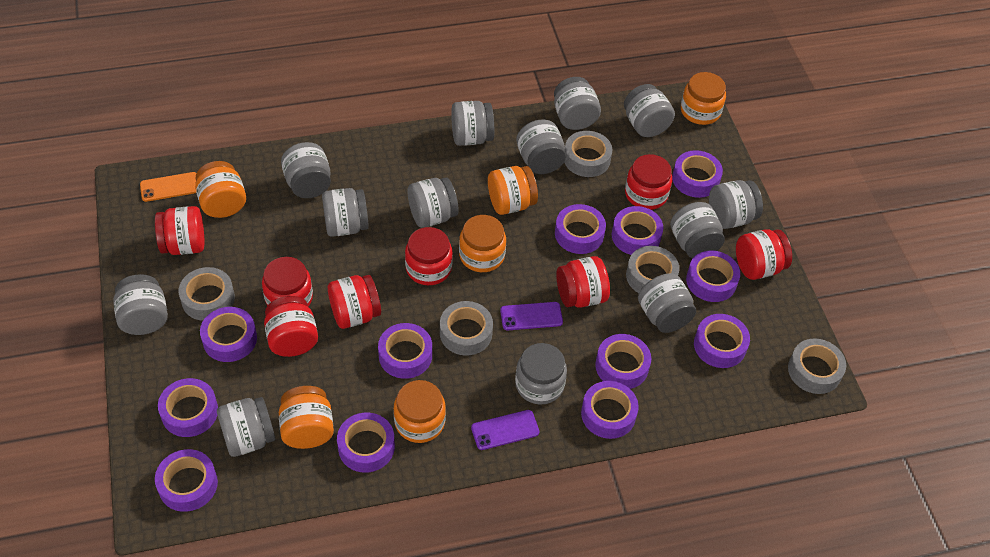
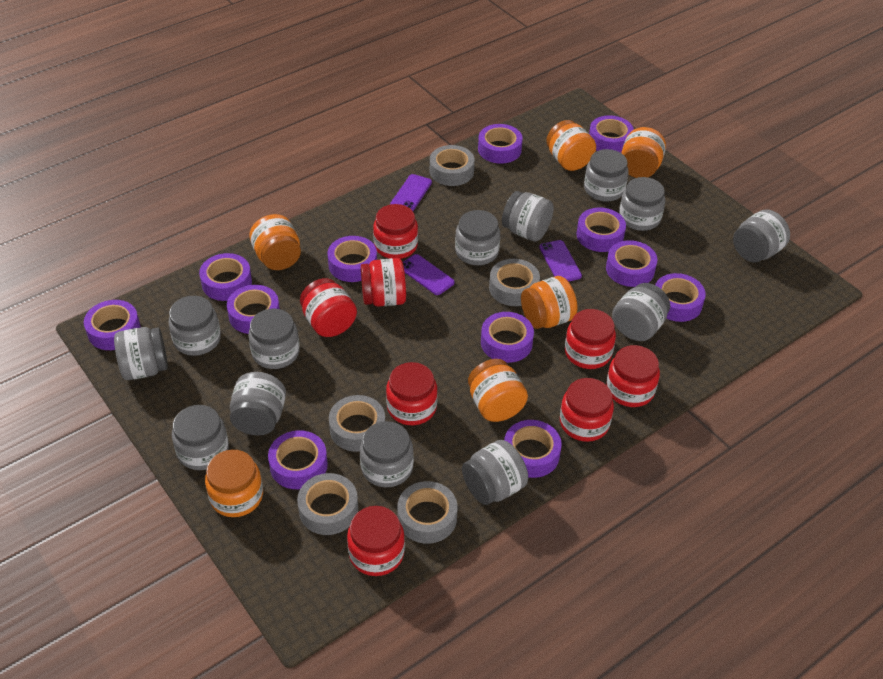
orange phone: 1 -> 0
purple phone: 2 -> 3

